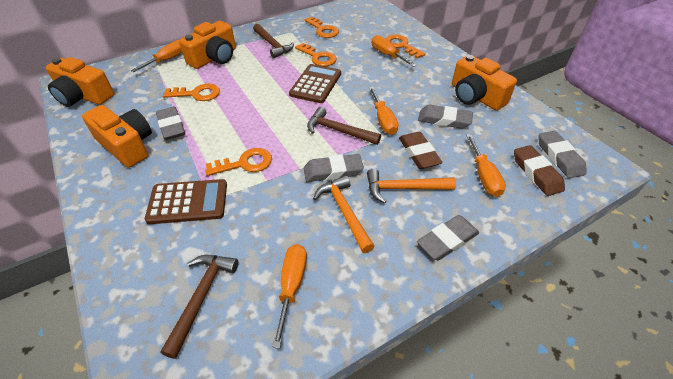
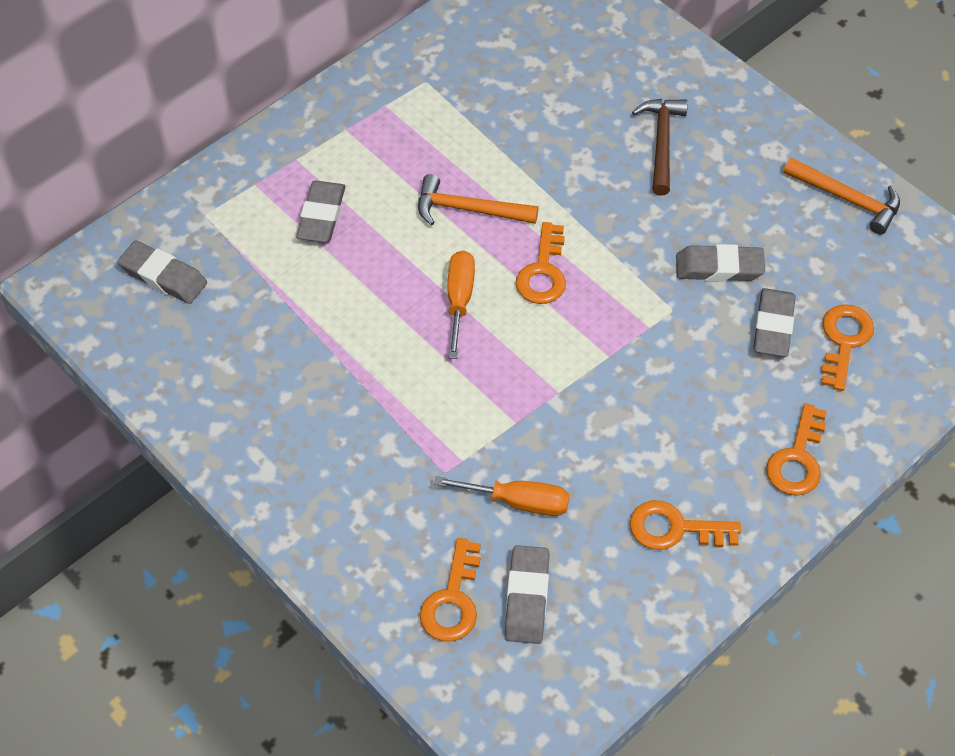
brown calculator: 2 -> 0
brown eraser: 2 -> 0
brown hammer: 3 -> 1
orange camera: 4 -> 0
orange screwdriver: 5 -> 2

